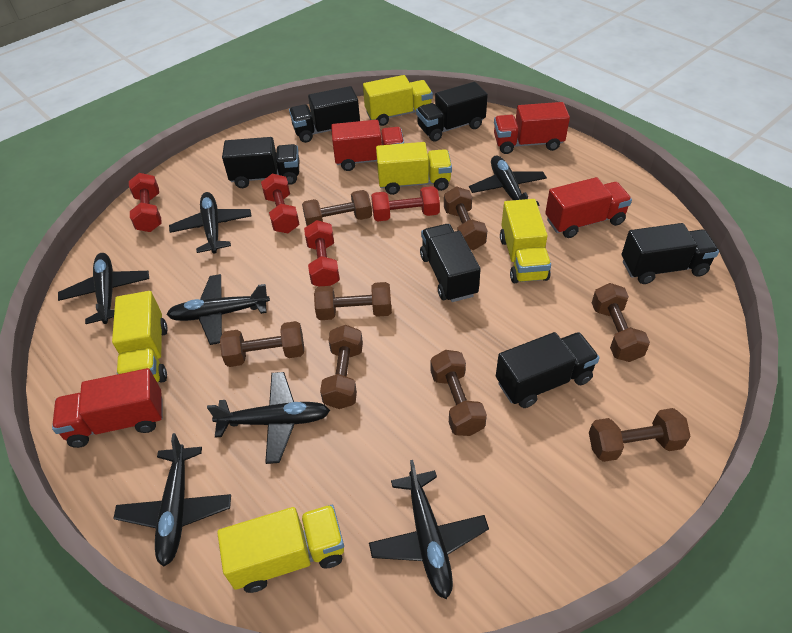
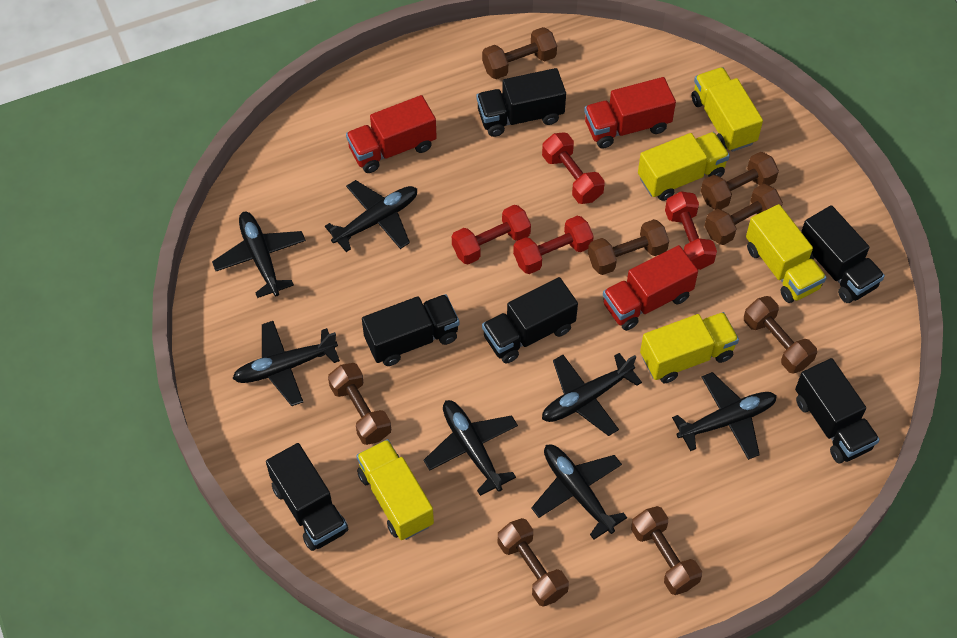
red truck: 4 -> 3

